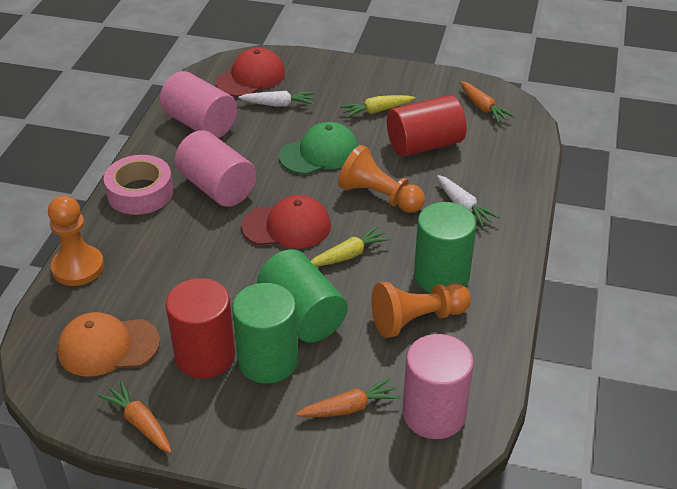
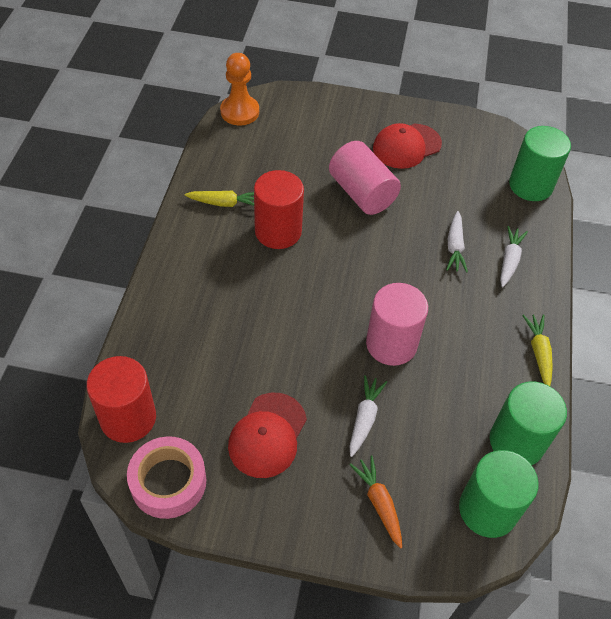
green cap: 1 -> 0
orange cap: 1 -> 0
orange carrot: 3 -> 1
orange pawn: 3 -> 1
pink cylinder: 3 -> 2
white carrot: 2 -> 3

